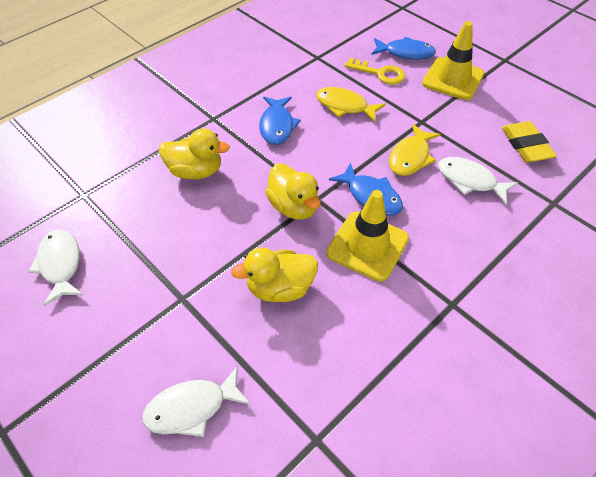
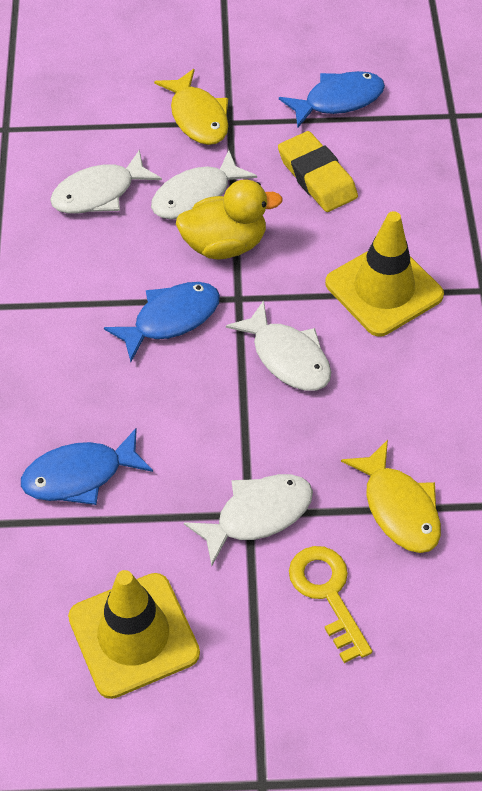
white fish: 3 -> 4
yellow duck: 3 -> 1

